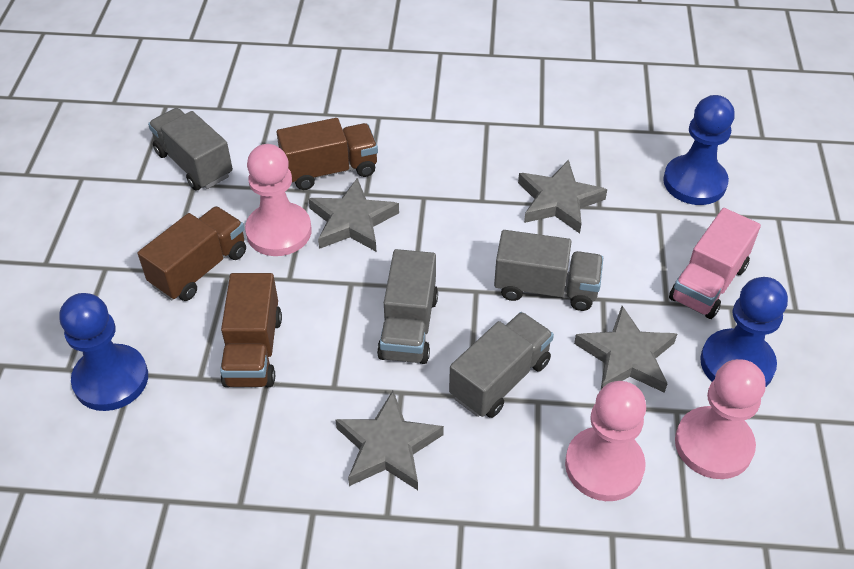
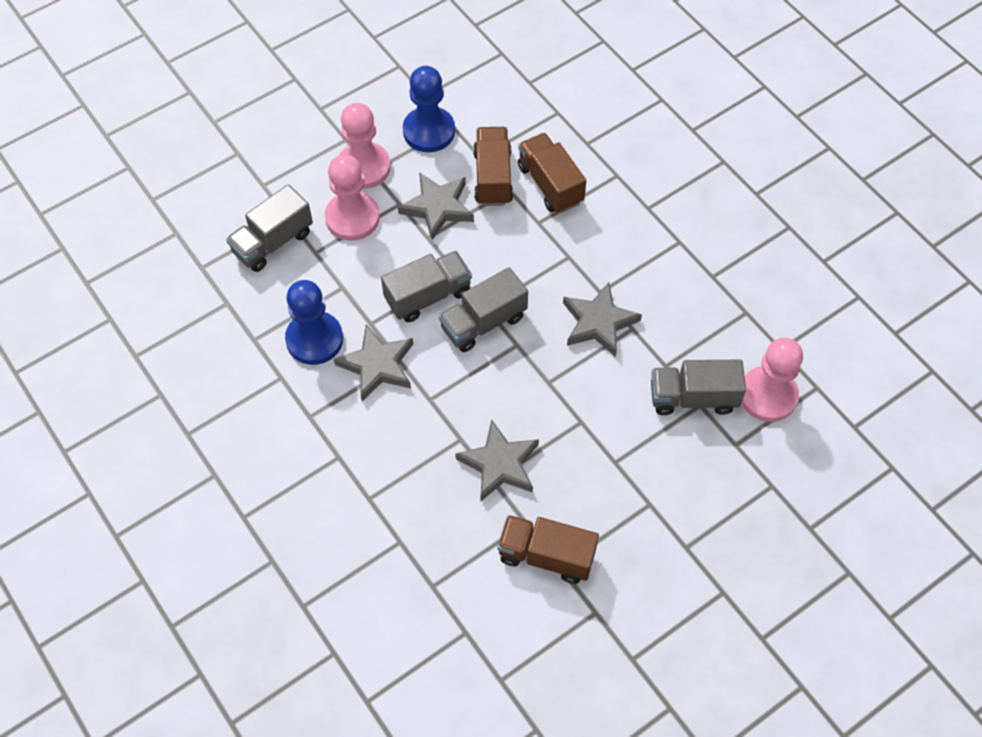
blue pawn: 3 -> 2
pink truck: 1 -> 0

